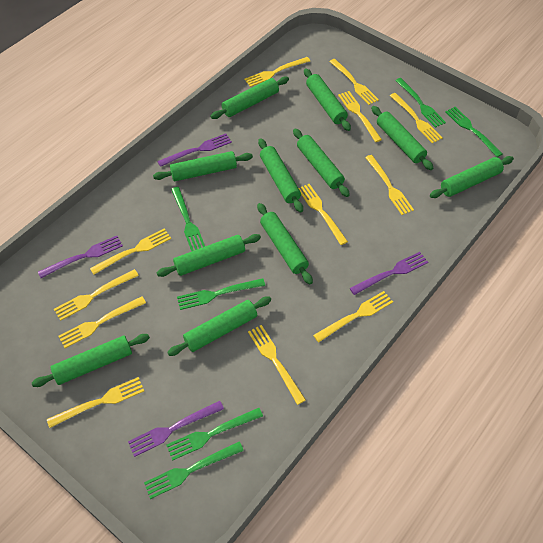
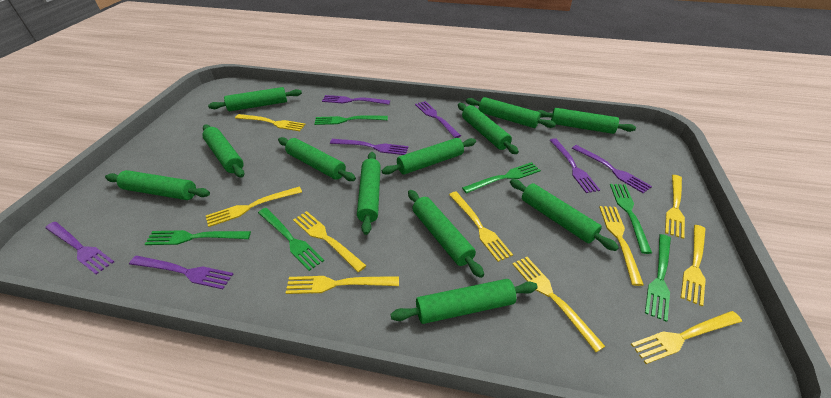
green rolling pin: 11 -> 12
purple fork: 4 -> 7
yellow fork: 12 -> 10

